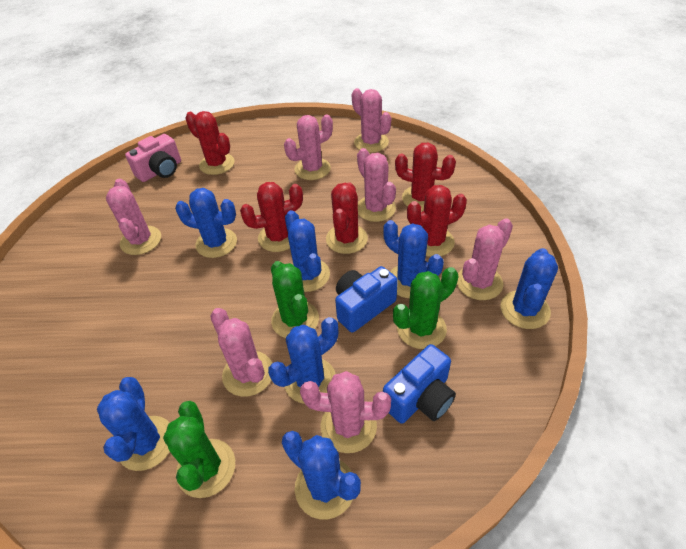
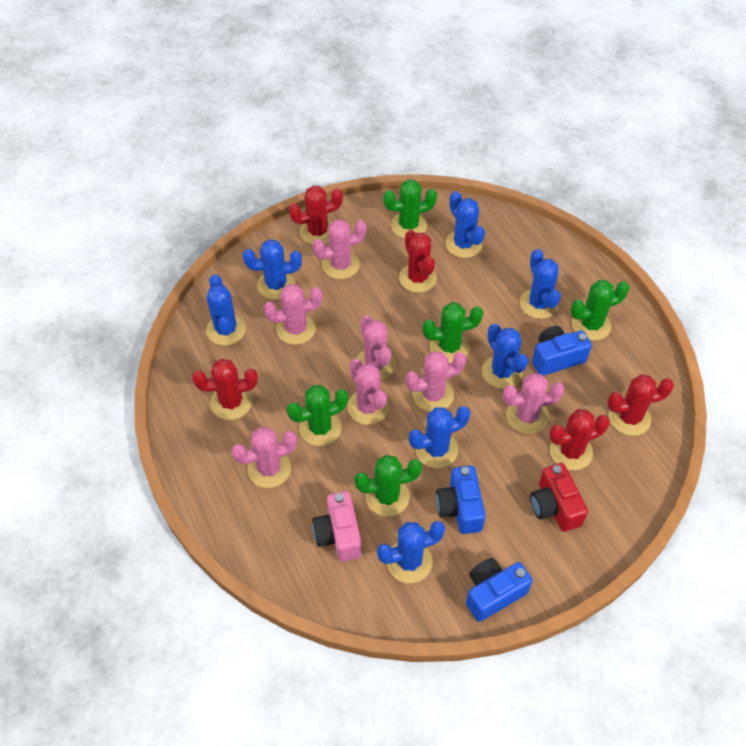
blue camera: 2 -> 3
green cactus: 3 -> 5
red camera: 0 -> 1

